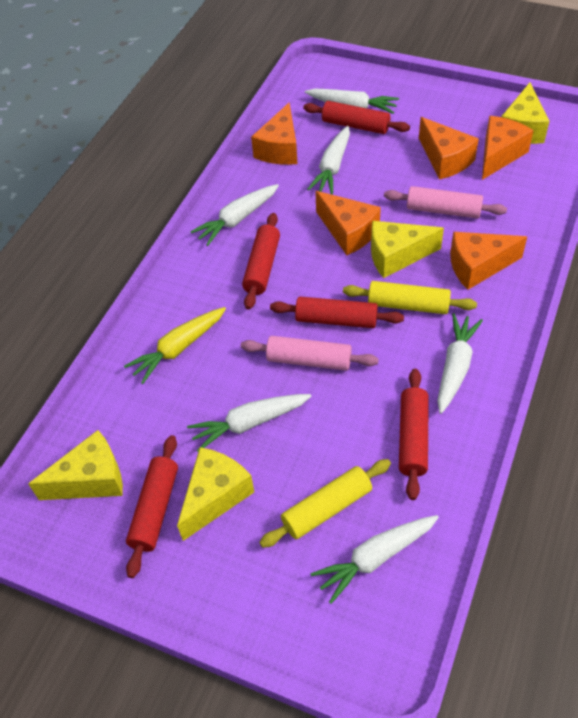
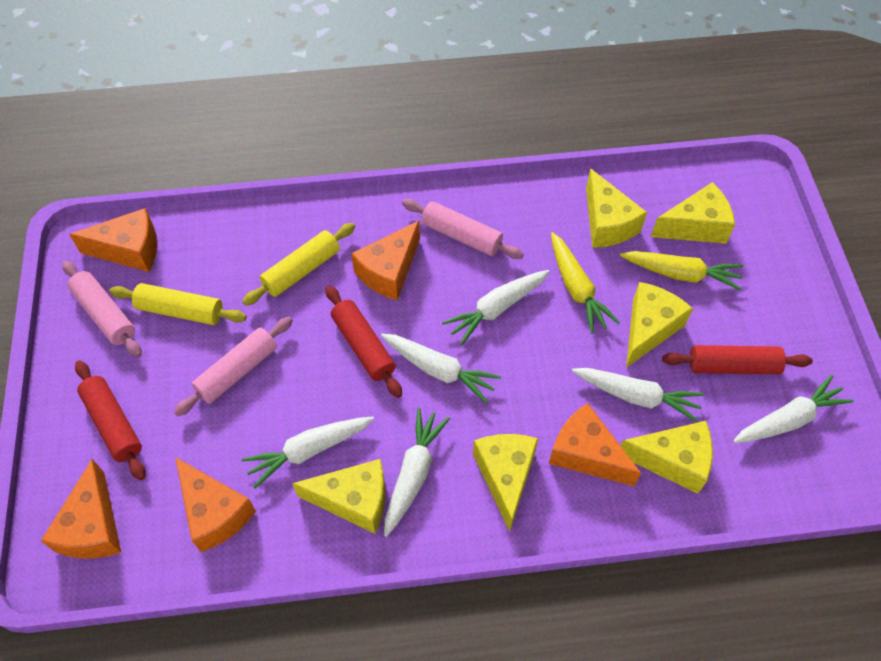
pink rolling pin: 2 -> 3
red rolling pin: 5 -> 3
yellow carrot: 1 -> 2
yellow cheese: 4 -> 6

